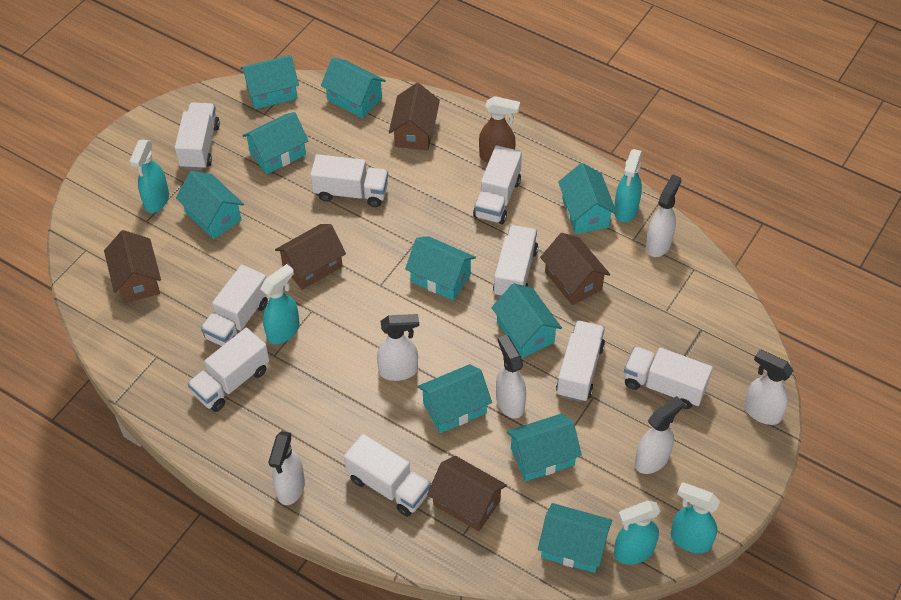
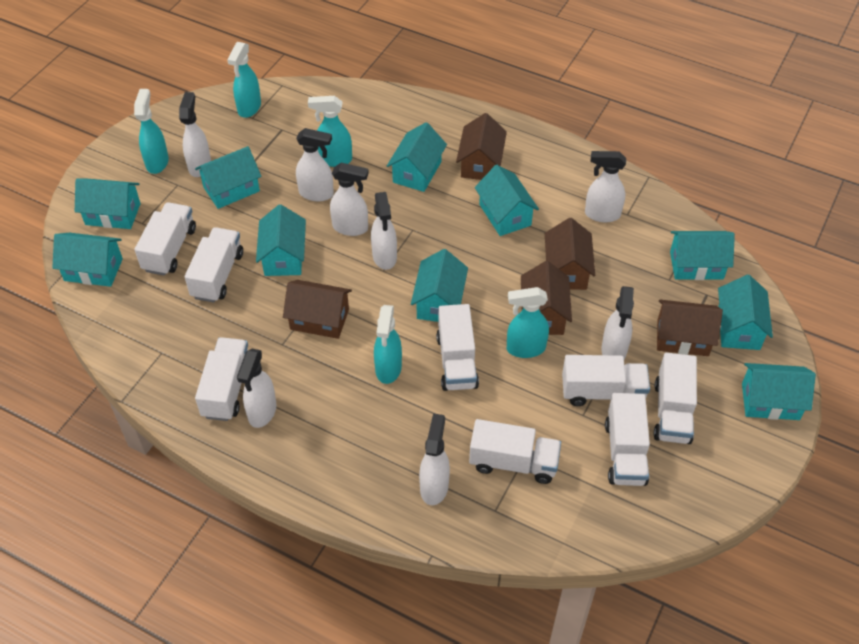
brown spray bottle: 1 -> 0
white spray bottle: 6 -> 8
white truck: 9 -> 8

